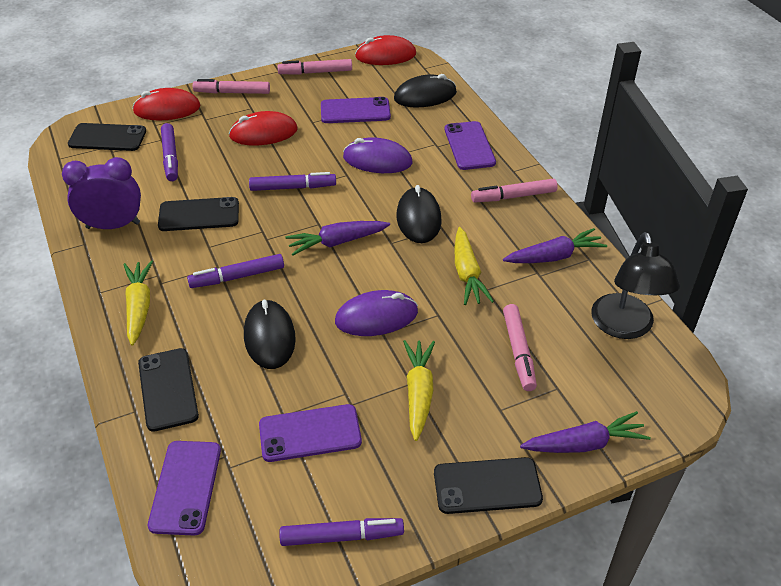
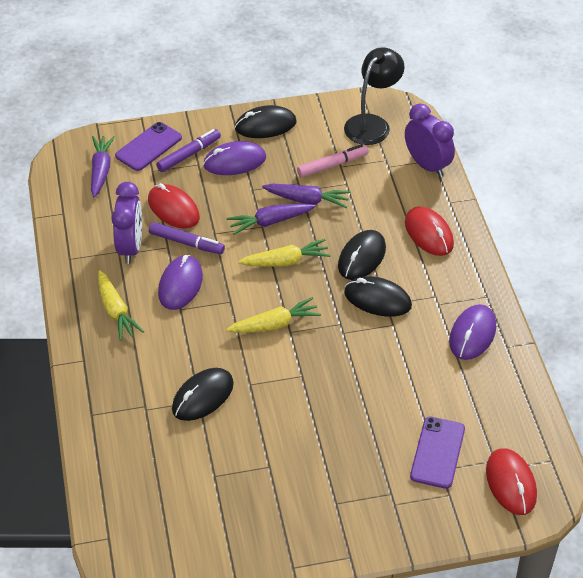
black mouse: 3 -> 4
black phone: 4 -> 0
pink marker: 4 -> 1
purple clock: 1 -> 2
purple marker: 4 -> 2
purple mouse: 2 -> 3
purple phone: 4 -> 2

